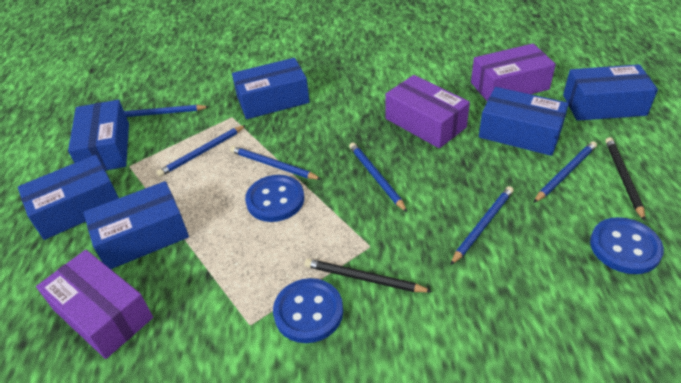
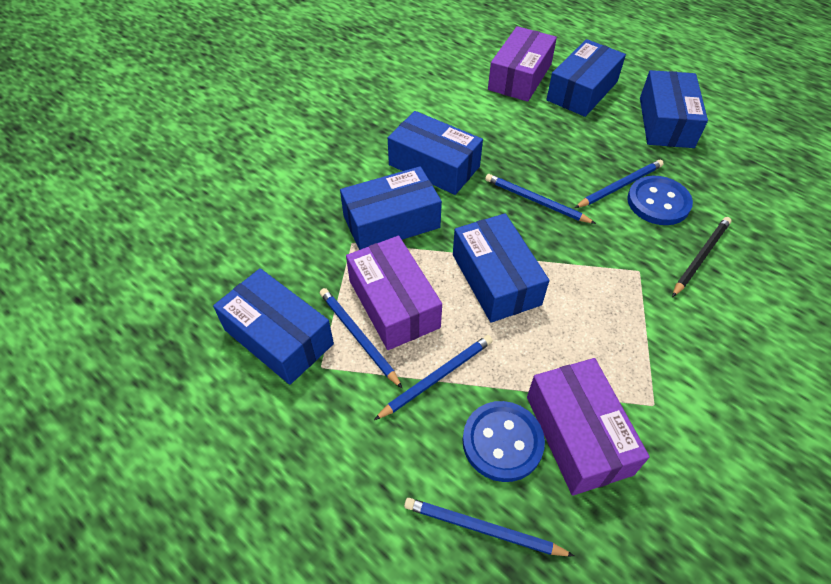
black pencil: 2 -> 1
blue button: 3 -> 2
blue pencil: 6 -> 5

